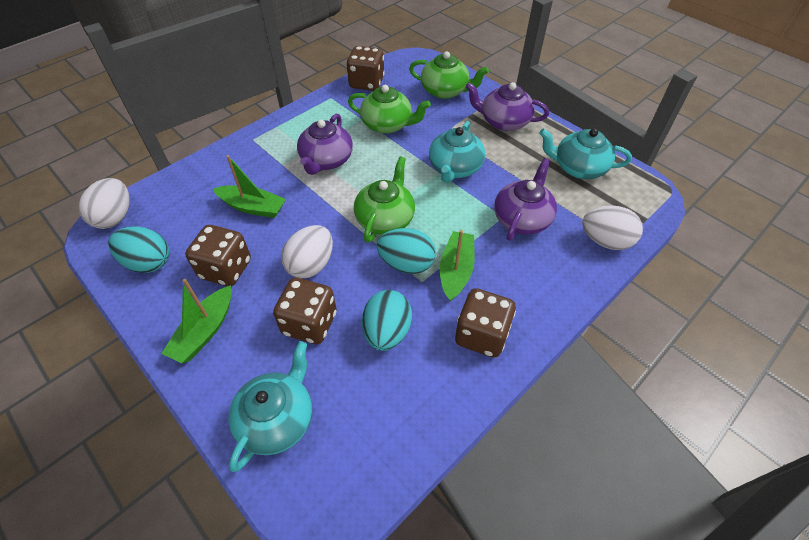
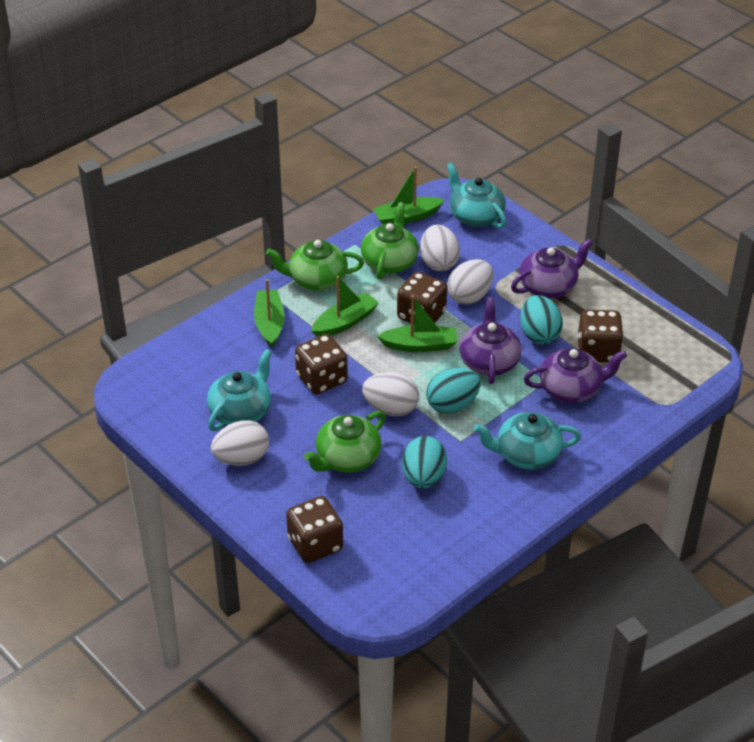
green boat: 3 -> 4
white egg: 3 -> 4

